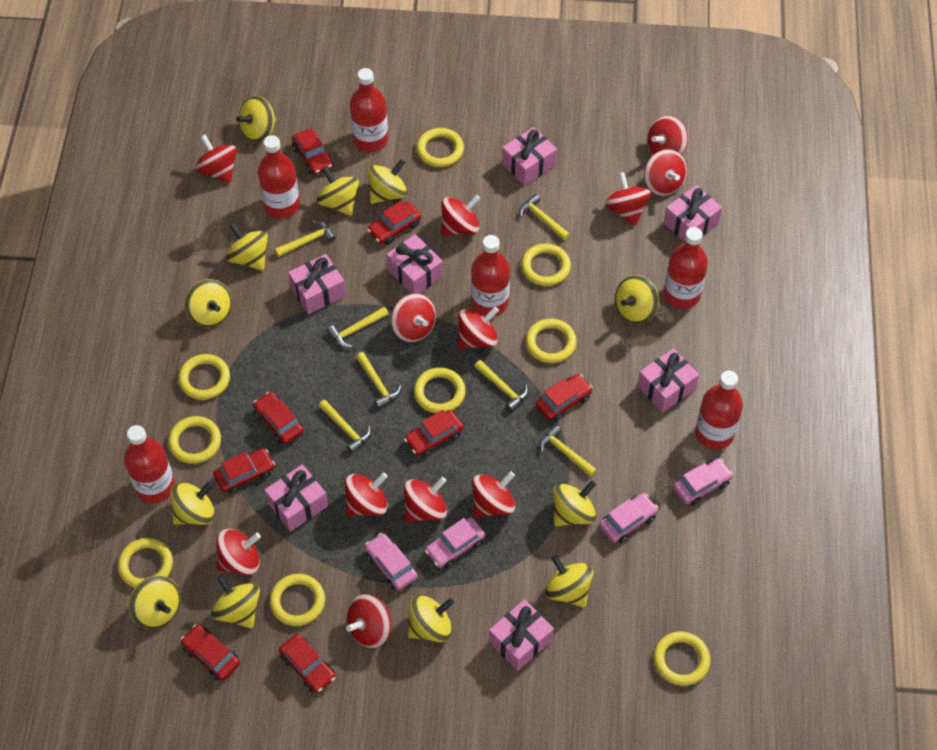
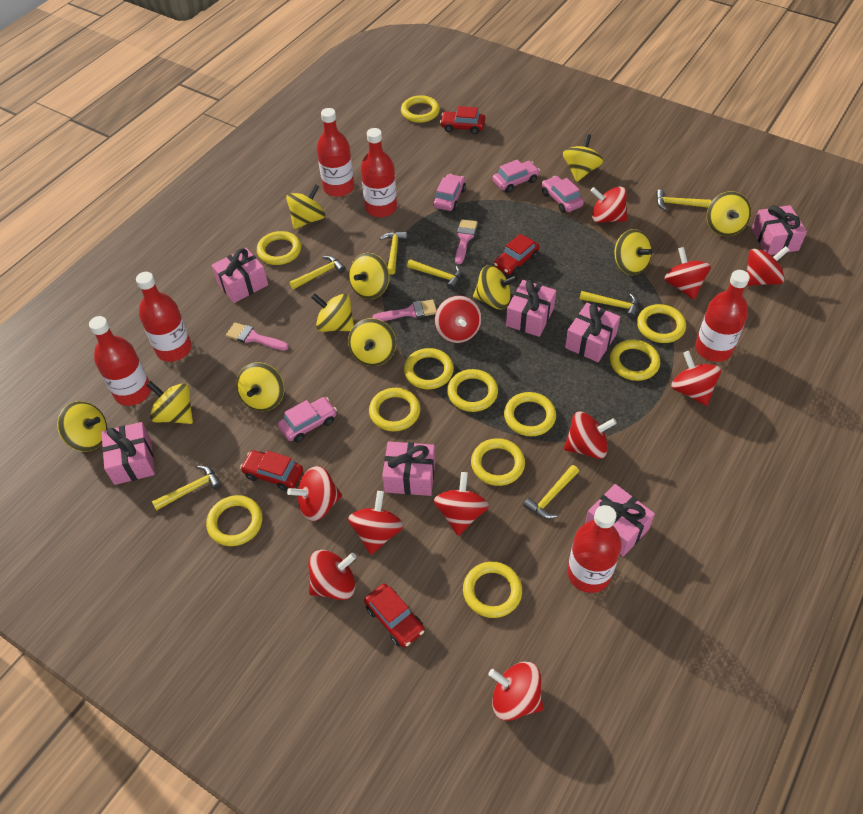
pink brush: 0 -> 3
red car: 8 -> 4
red spinning top: 12 -> 11
yellow ring: 9 -> 11
yellow spinning top: 12 -> 11

